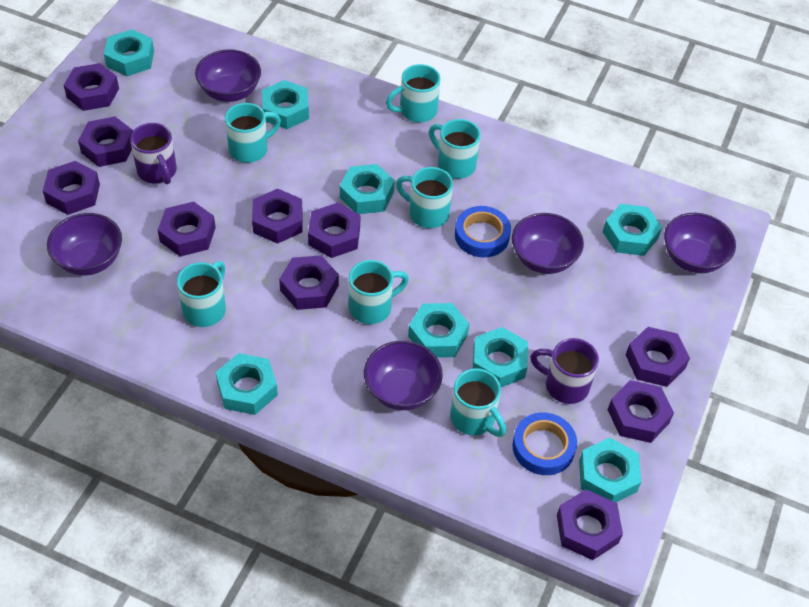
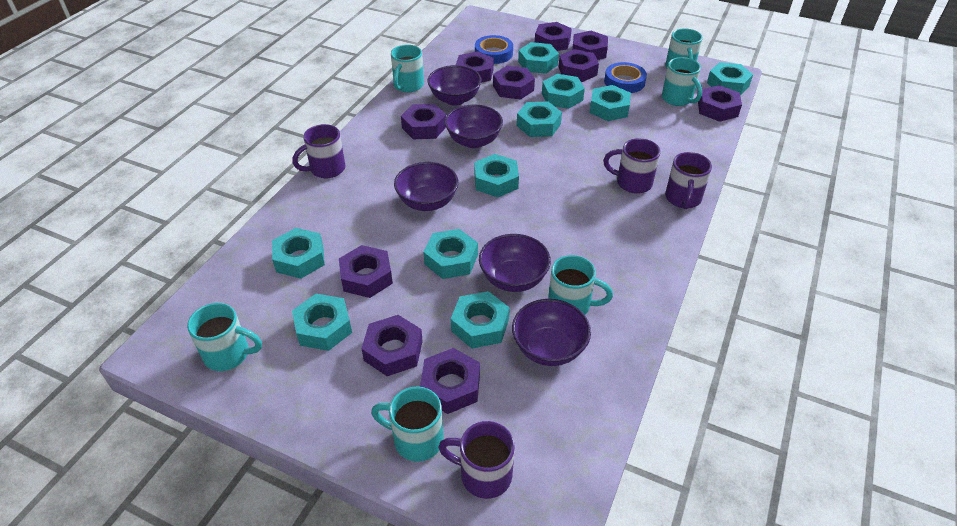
purple mug: 2 -> 4
turquoise mug: 7 -> 6
turquoise nut: 8 -> 10

